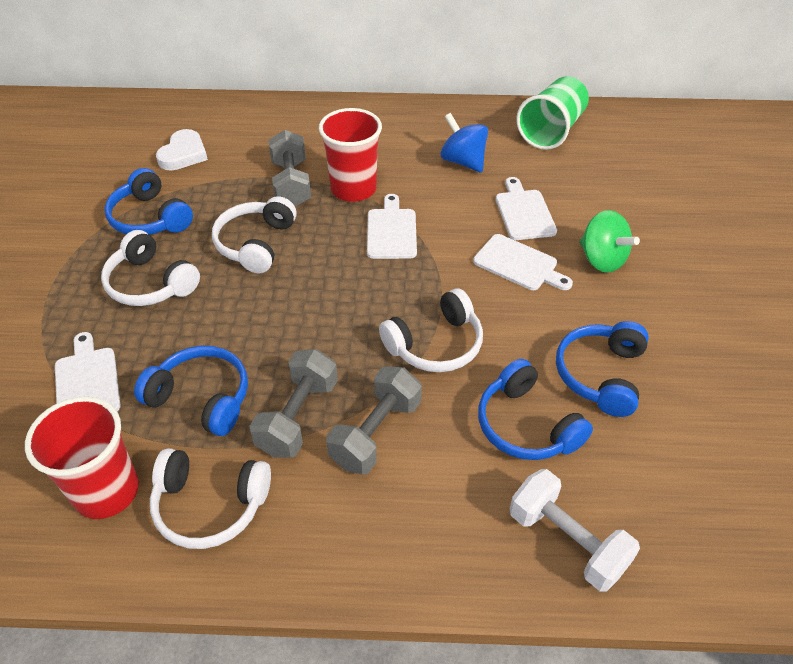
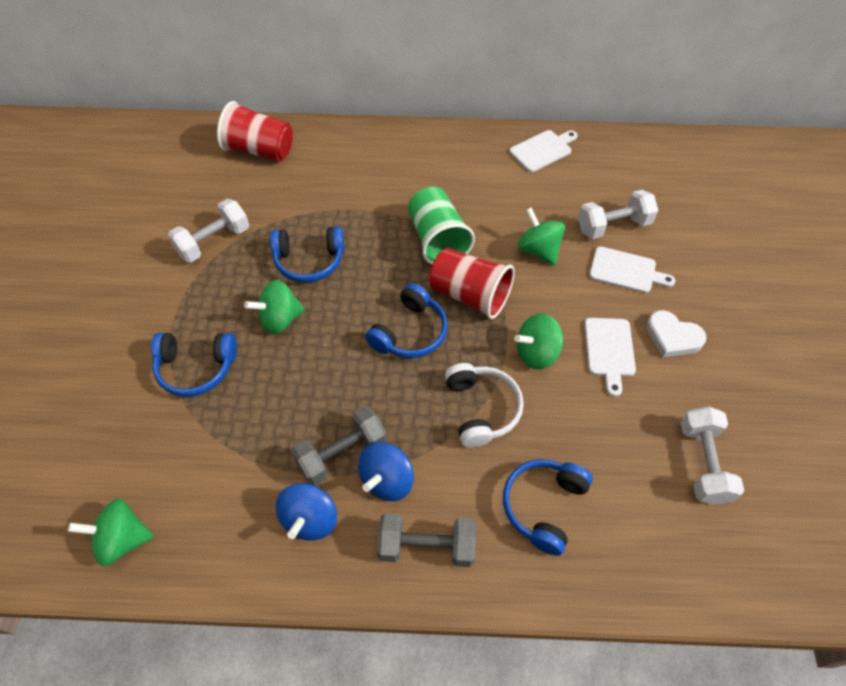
blue spinning top: 1 -> 2
green spinning top: 1 -> 4
grey dumbbell: 3 -> 2
white cutting board: 4 -> 3
white dumbbell: 1 -> 3
white headphones: 4 -> 1

